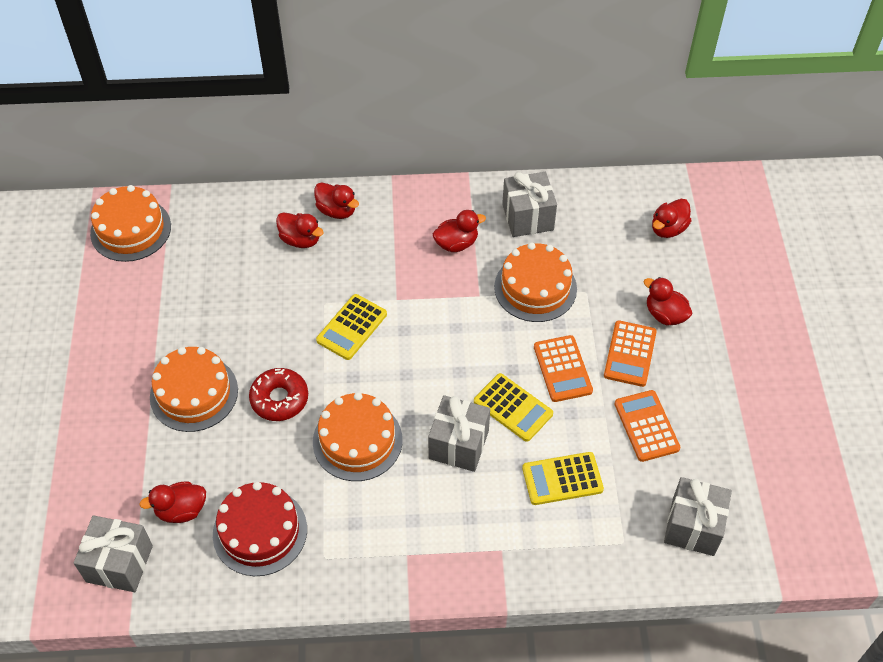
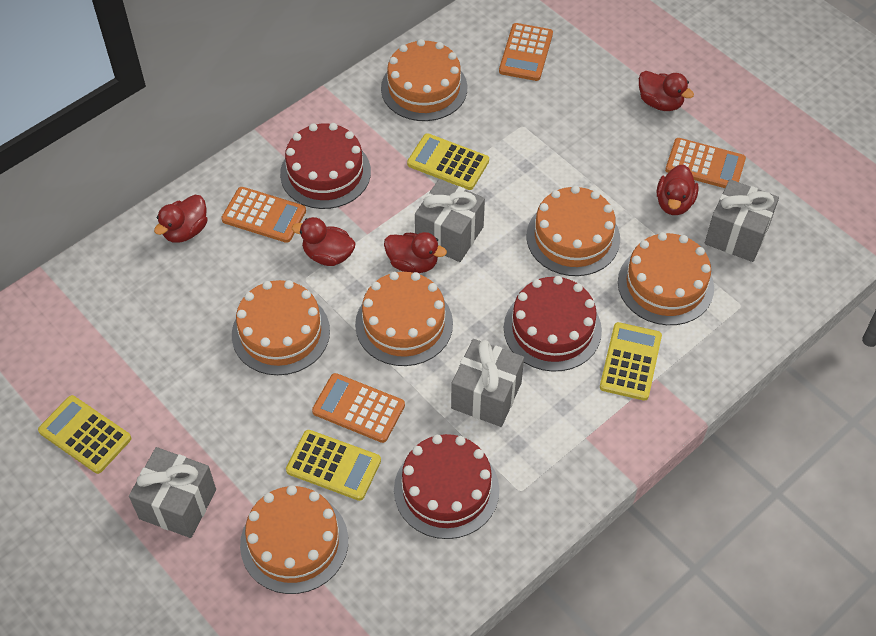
orange cake: 4 -> 6
orange calculator: 3 -> 4
red cake: 1 -> 3
red donut: 1 -> 0
red duck: 6 -> 5
yellow calculator: 3 -> 4

